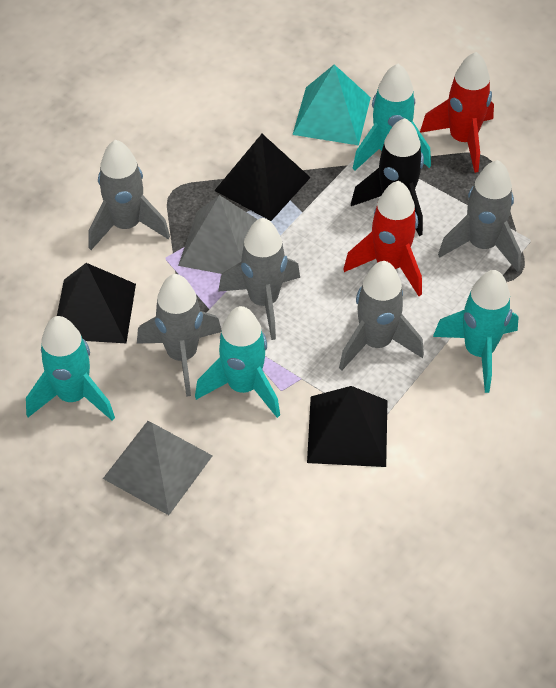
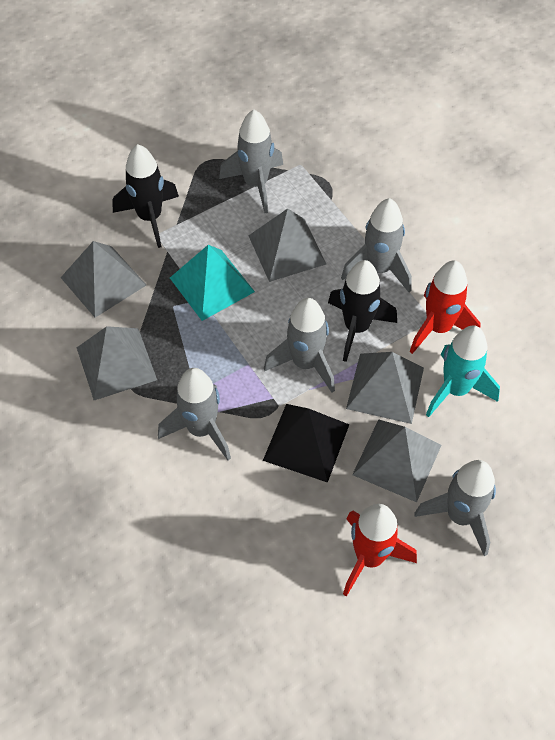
black pyramid: 3 -> 1
black rocket: 1 -> 2
grey pyramid: 2 -> 5
turquoise rocket: 4 -> 1

